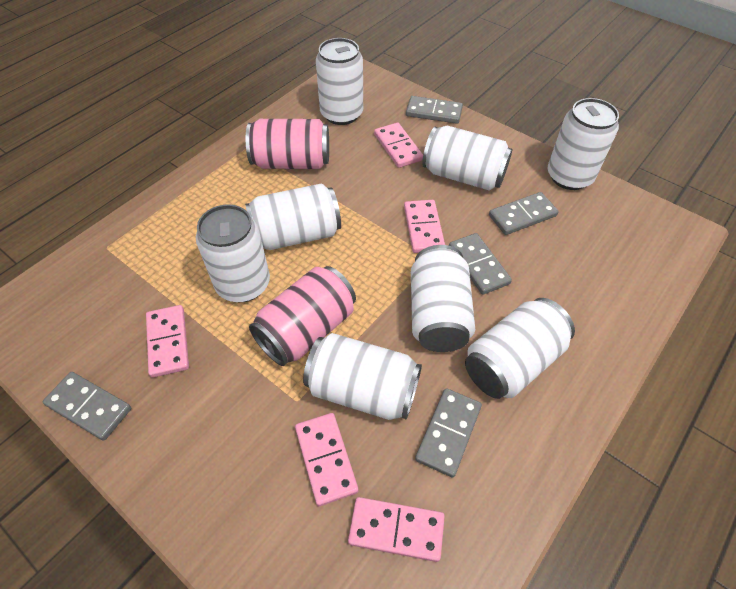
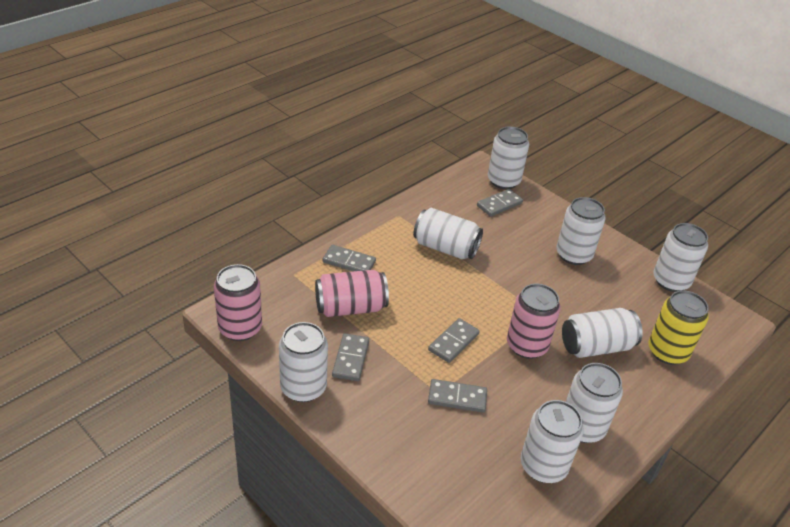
pink can: 2 -> 3
pink domino: 5 -> 0
yellow can: 0 -> 1

